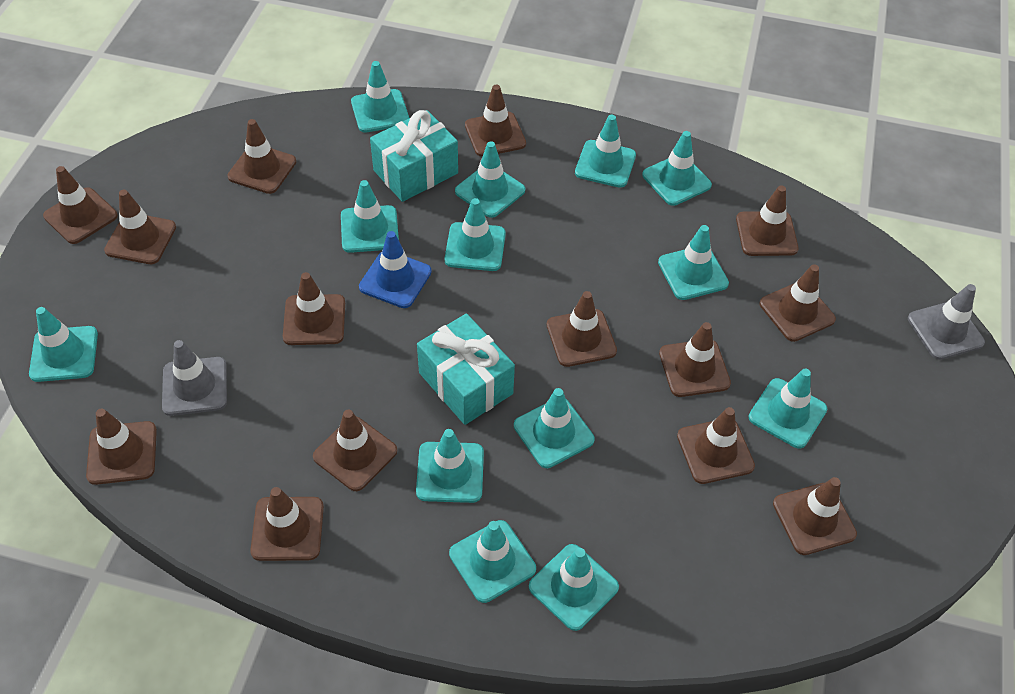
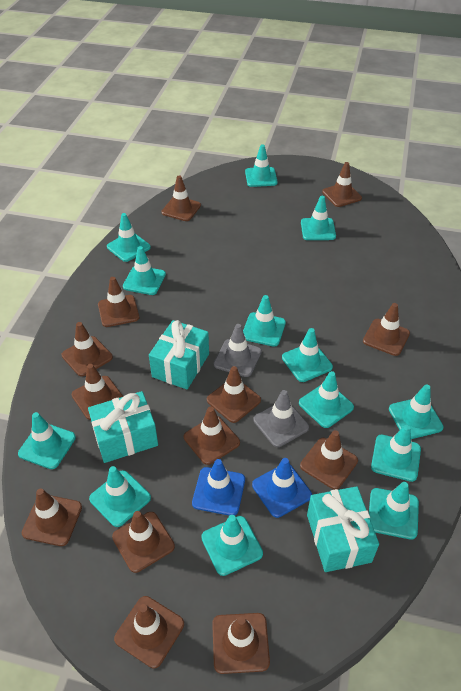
blue traffic cone: 1 -> 2
brown traffic cone: 14 -> 13
turquoise gift: 2 -> 3

